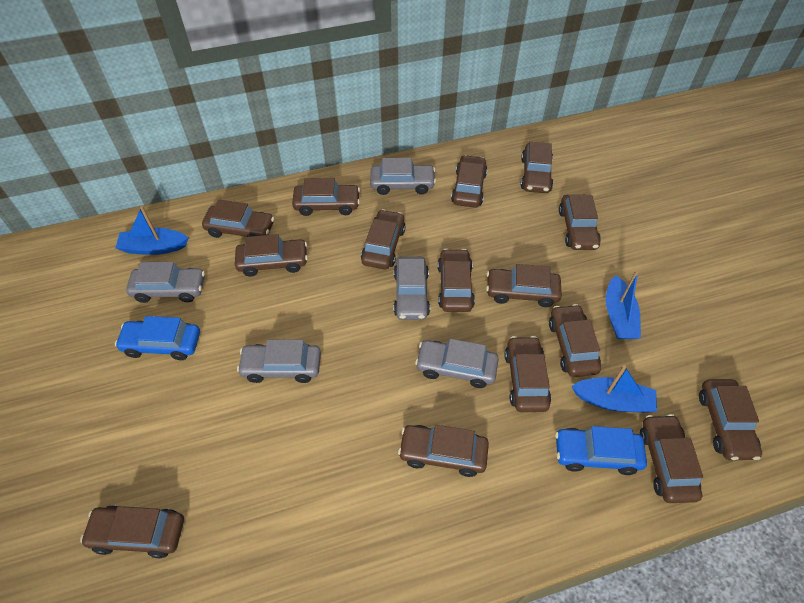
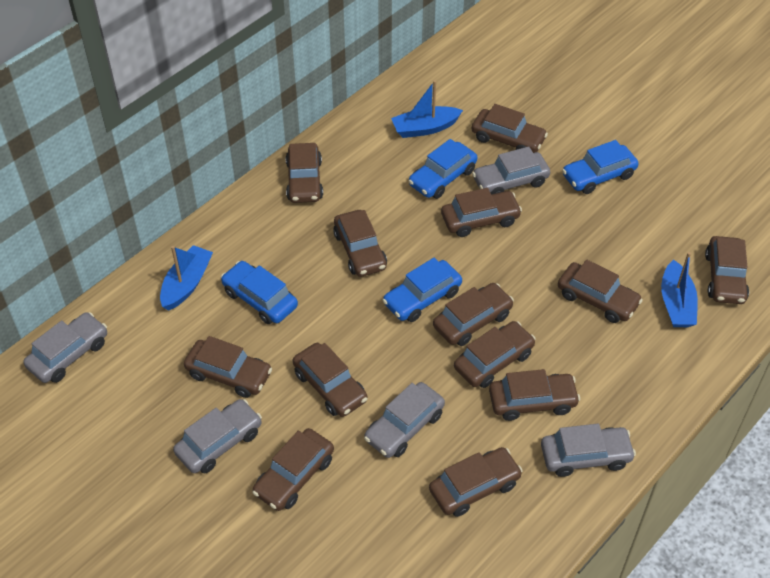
blue car: 2 -> 4
brown car: 15 -> 13

